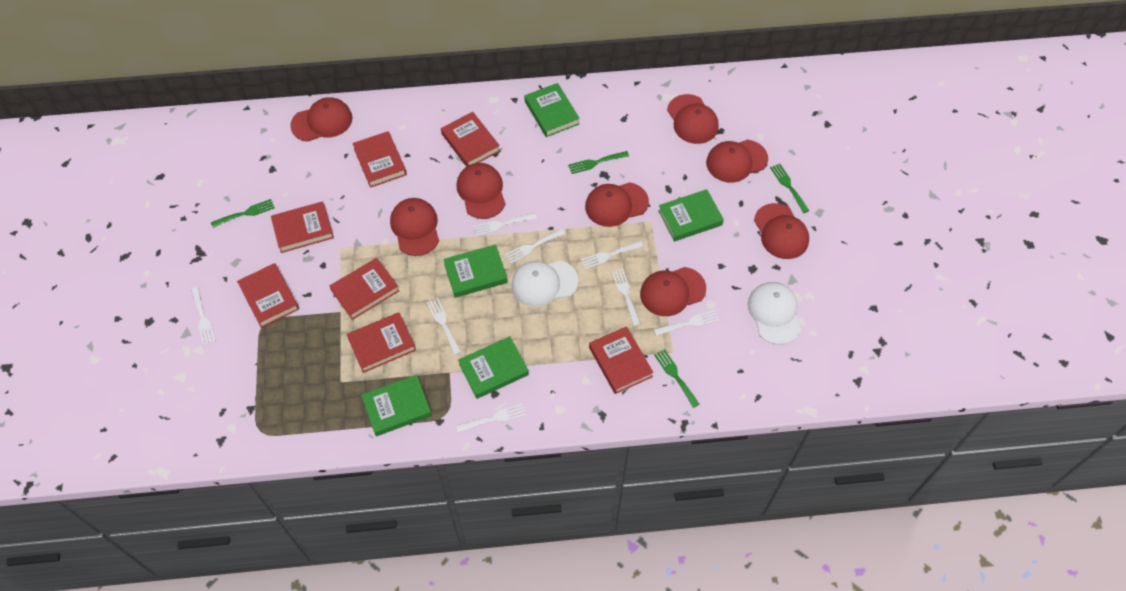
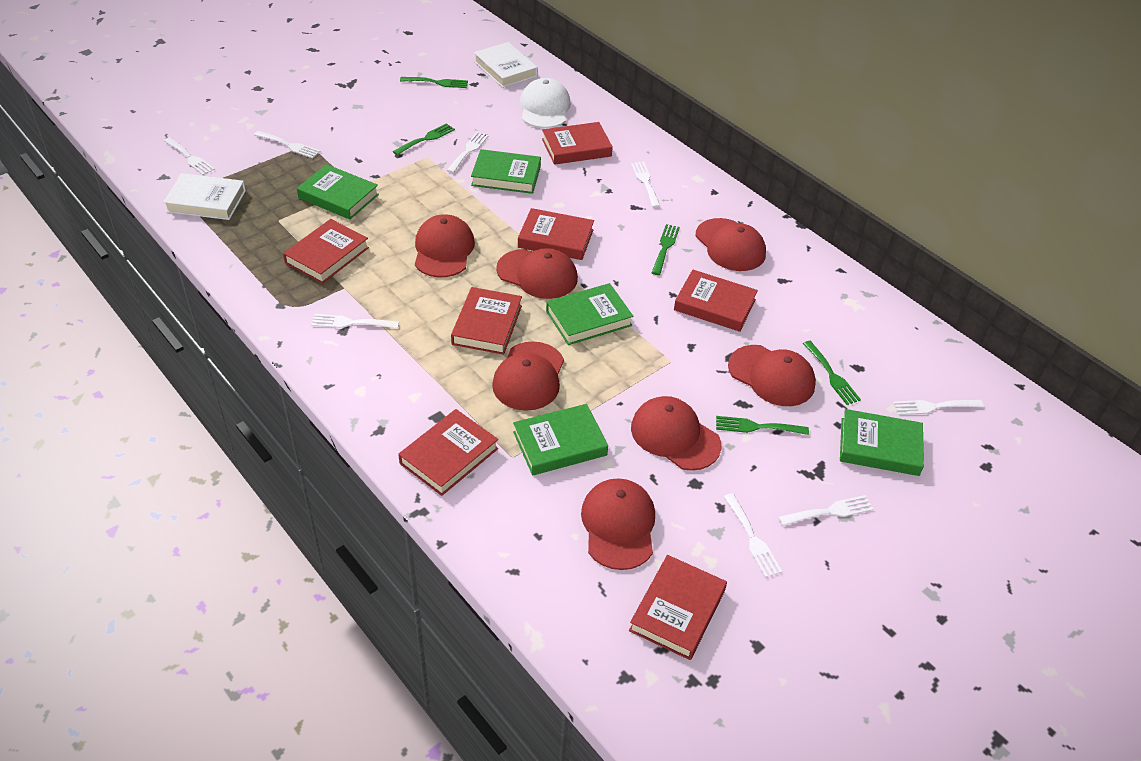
green fork: 4 -> 5
red cap: 8 -> 7
white book: 0 -> 2
white cap: 2 -> 1

